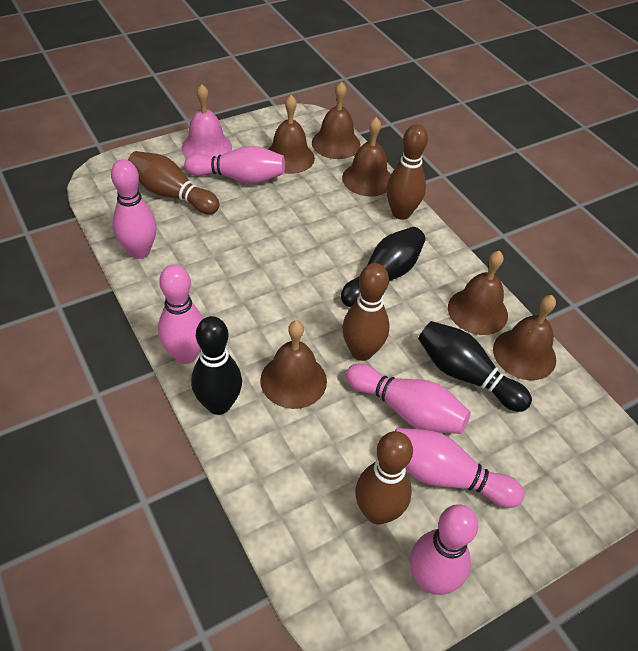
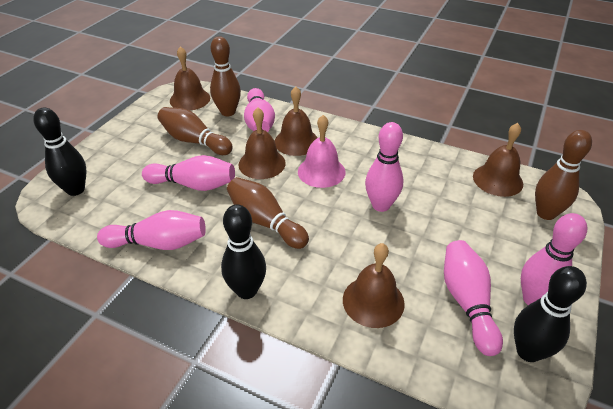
brown bell: 6 -> 5

